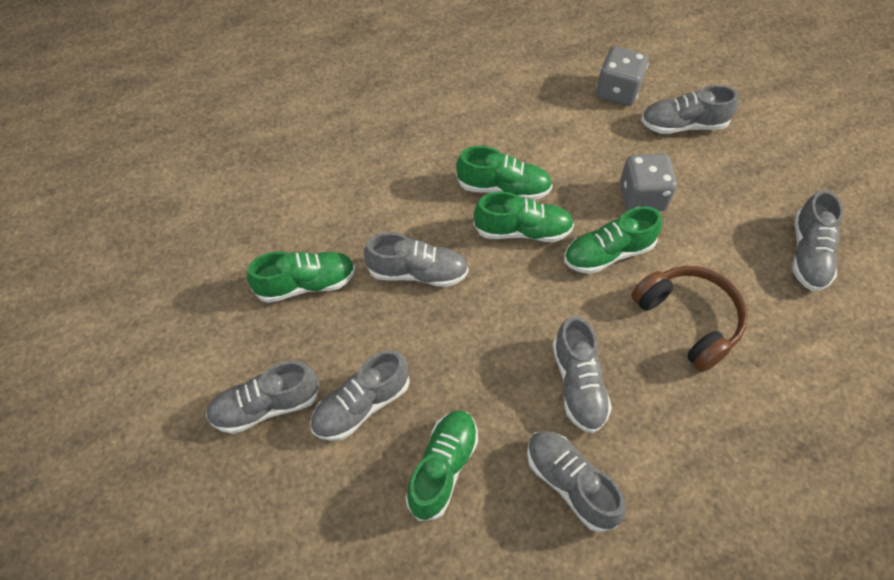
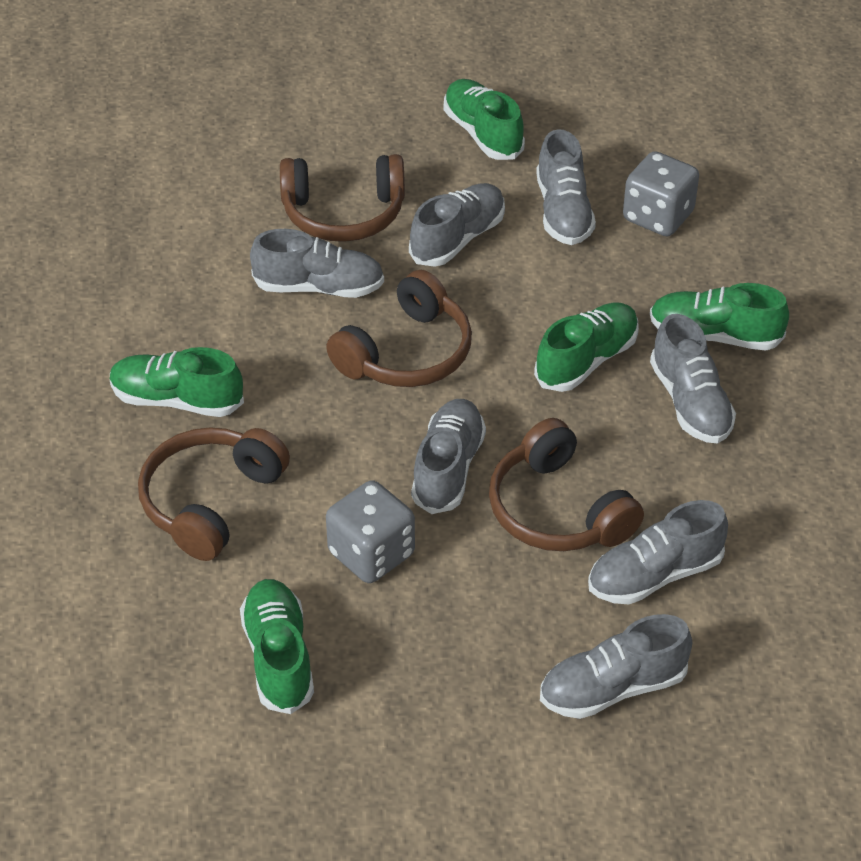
brown headphones: 1 -> 4

